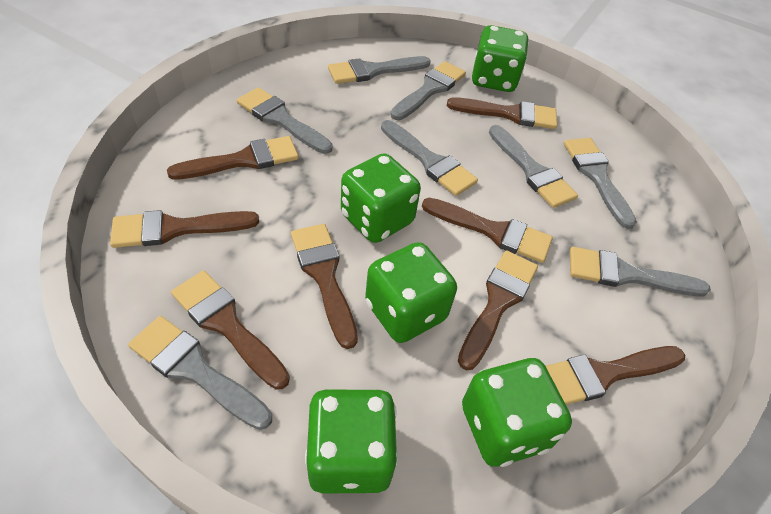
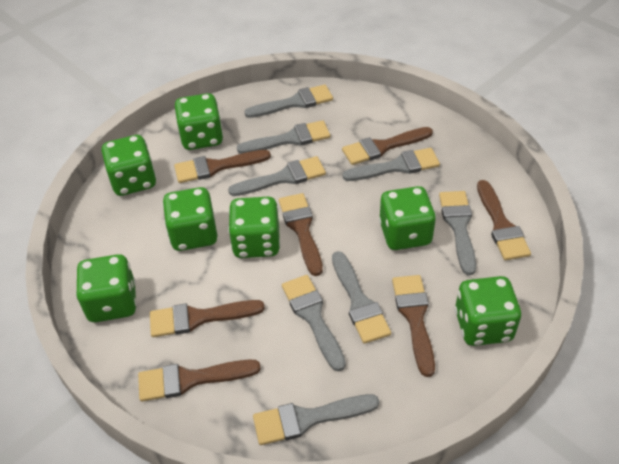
brown brush: 8 -> 7
green dice: 5 -> 7

